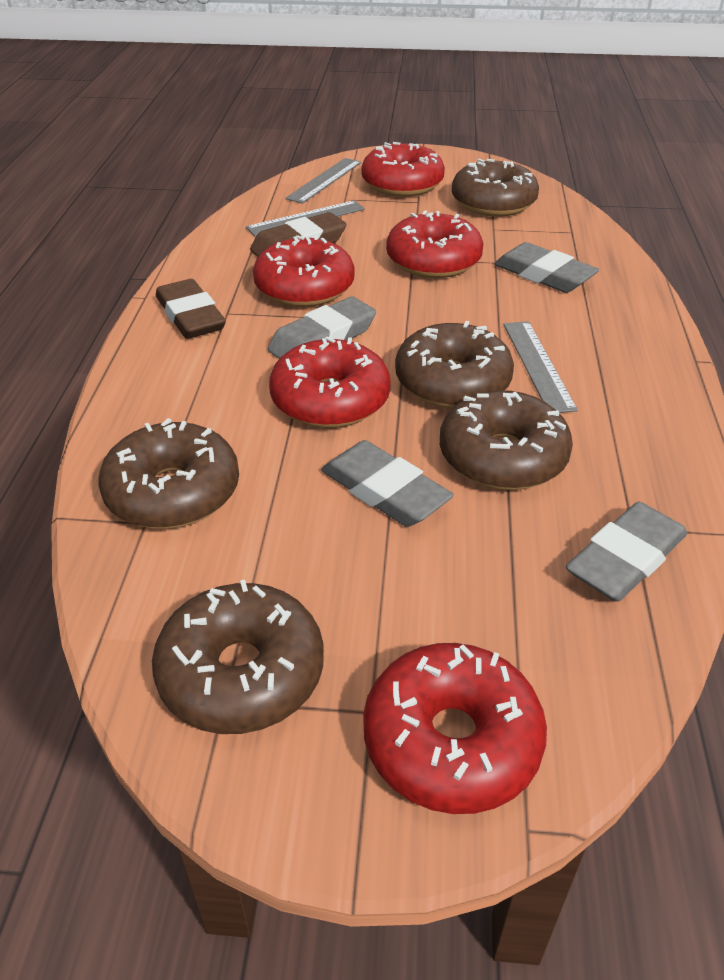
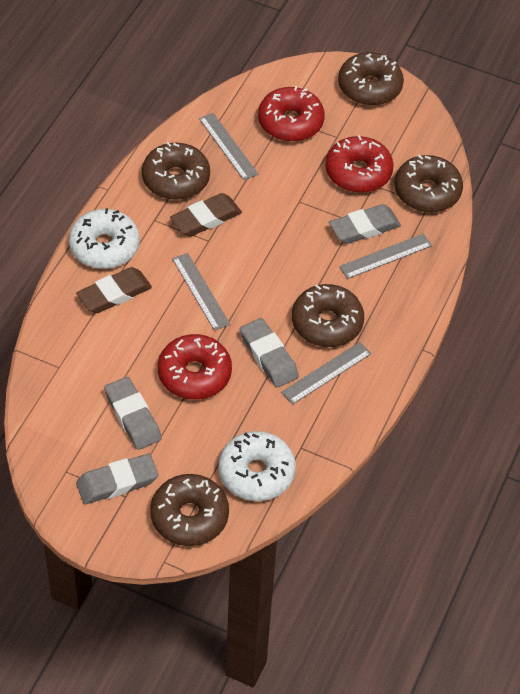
grey ruler: 3 -> 4
red donut: 5 -> 3
white donut: 0 -> 2

